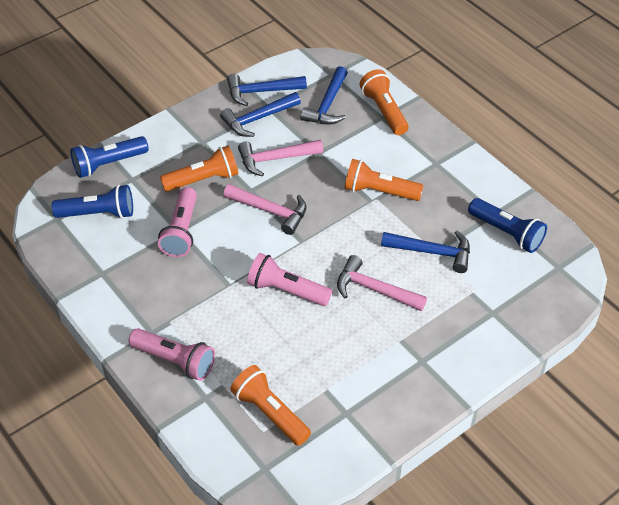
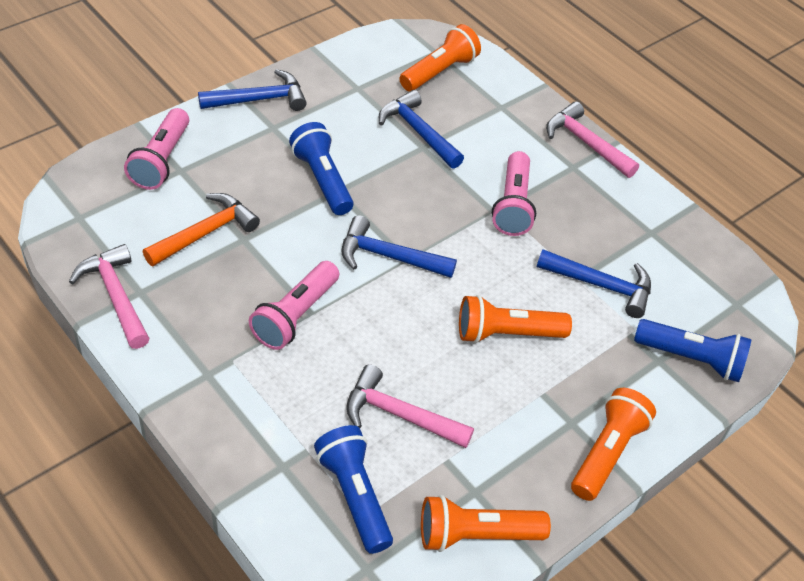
orange hammer: 0 -> 1

